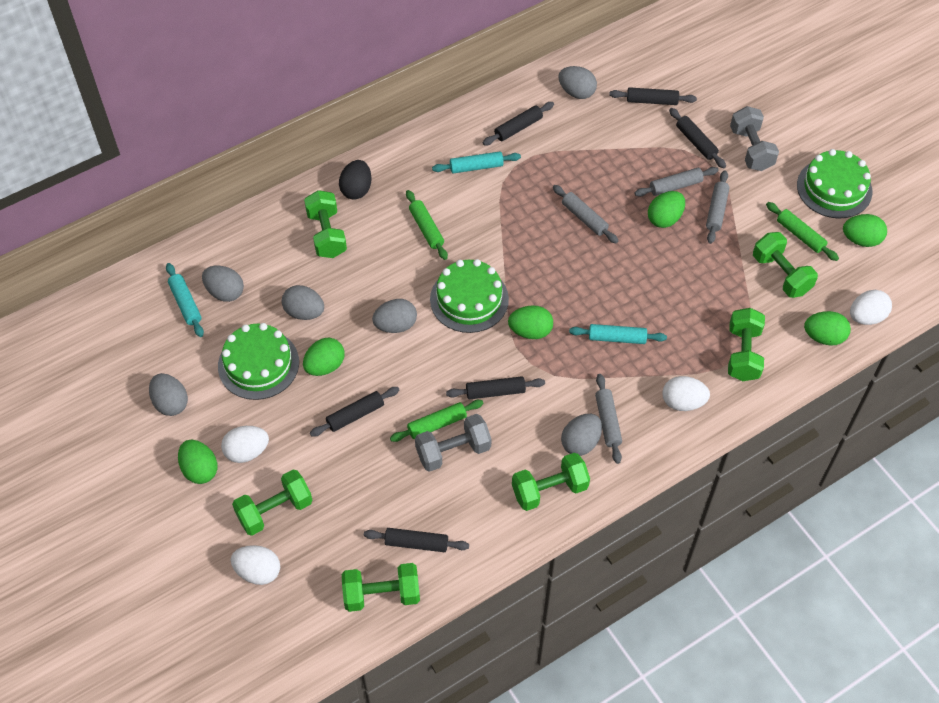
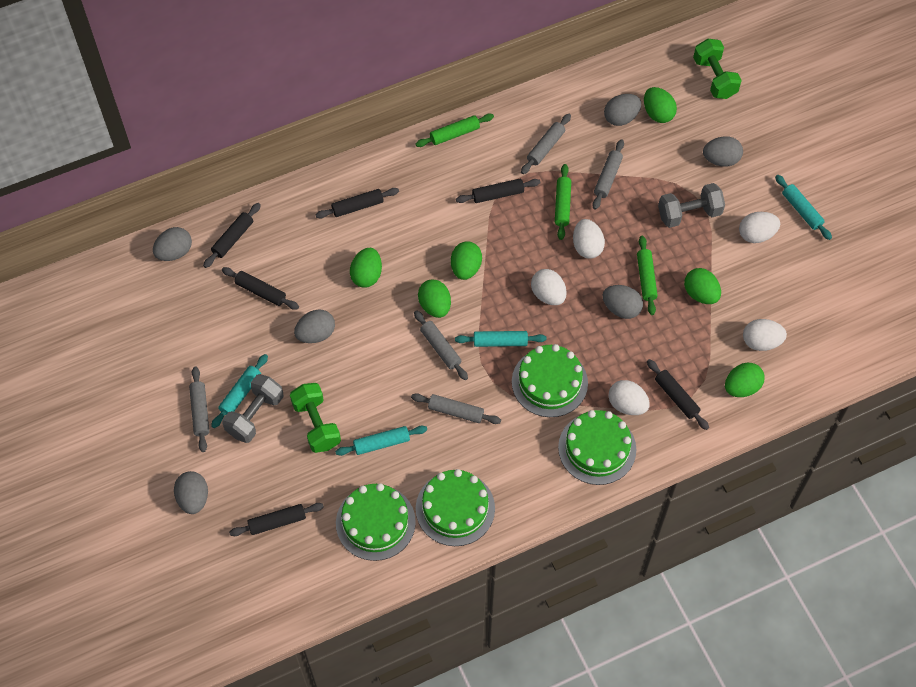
black egg: 1 -> 0
green cake: 3 -> 4
green dumbbell: 6 -> 2
grey rolling pin: 4 -> 5
turquoise rolling pin: 3 -> 4
white egg: 4 -> 5

